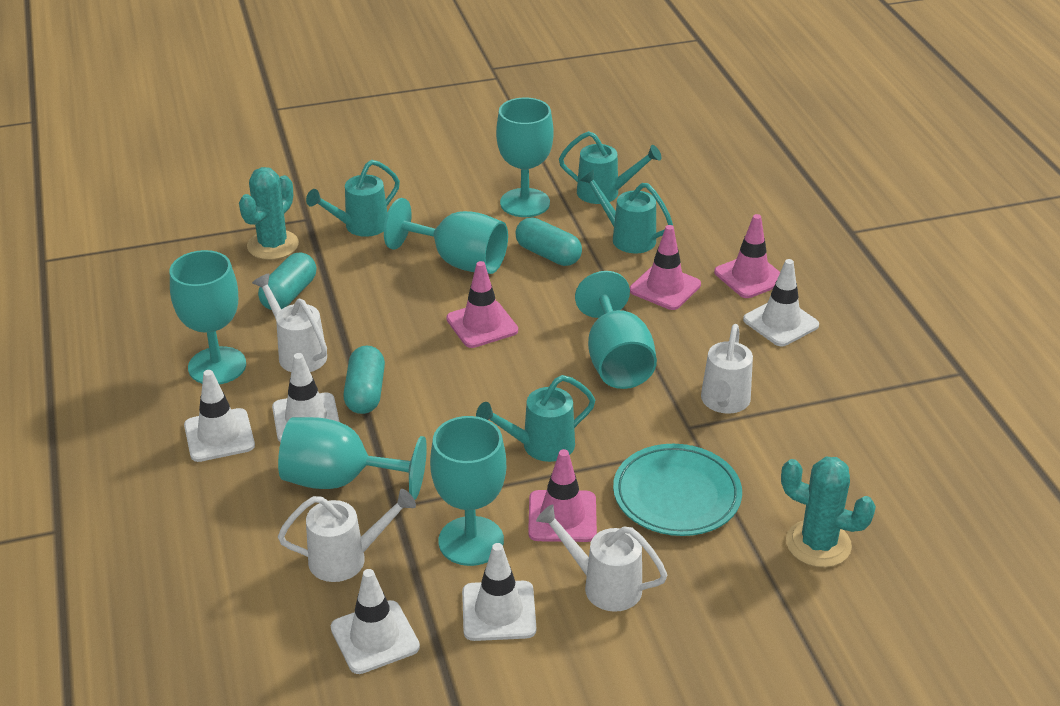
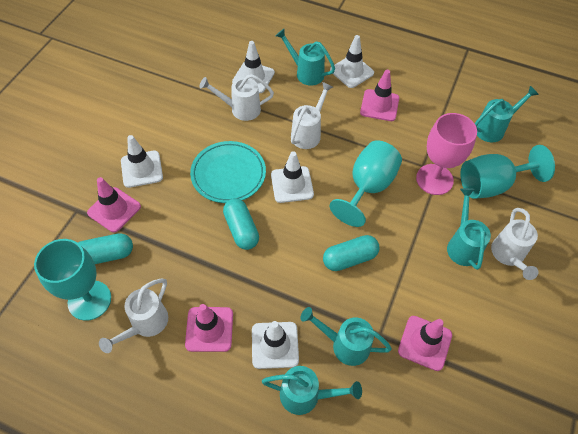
pink goblet: 0 -> 1
turquoise cactus: 2 -> 0
turquoise goblet: 6 -> 3
turquoise watering can: 4 -> 5

